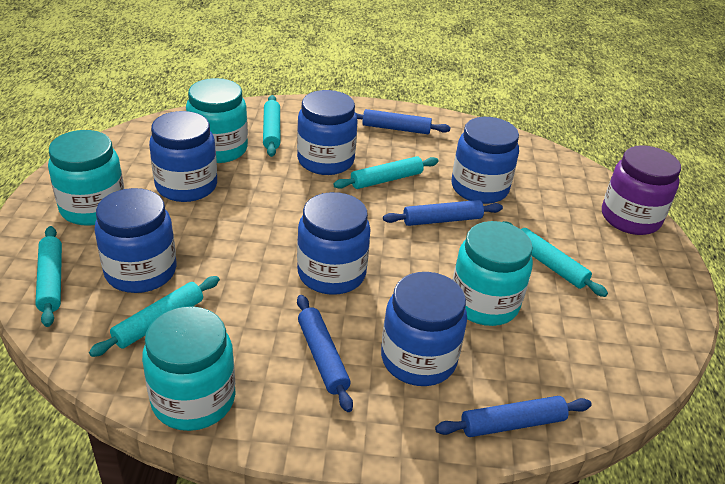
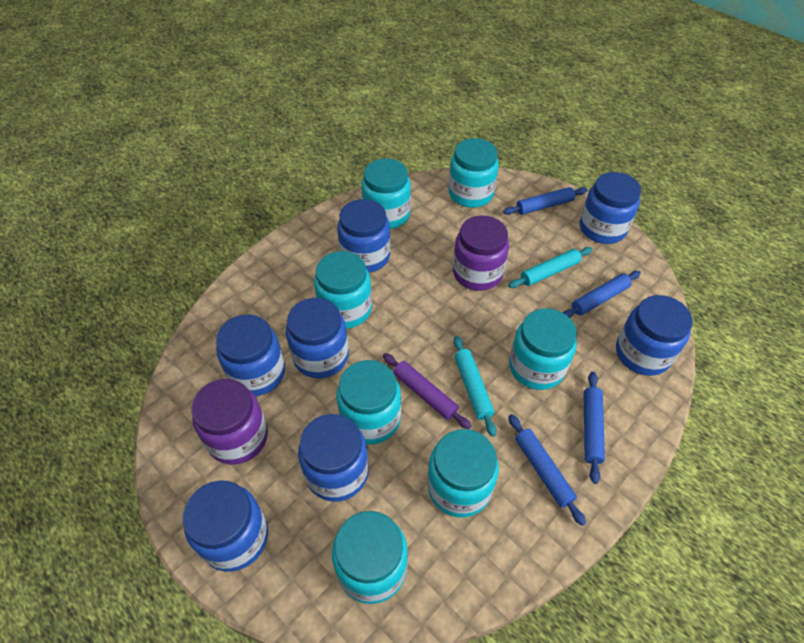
blue jar: 6 -> 7
purple jar: 1 -> 2
purple rolling pin: 0 -> 1
turquoise jar: 4 -> 7
turquoise rolling pin: 5 -> 2

